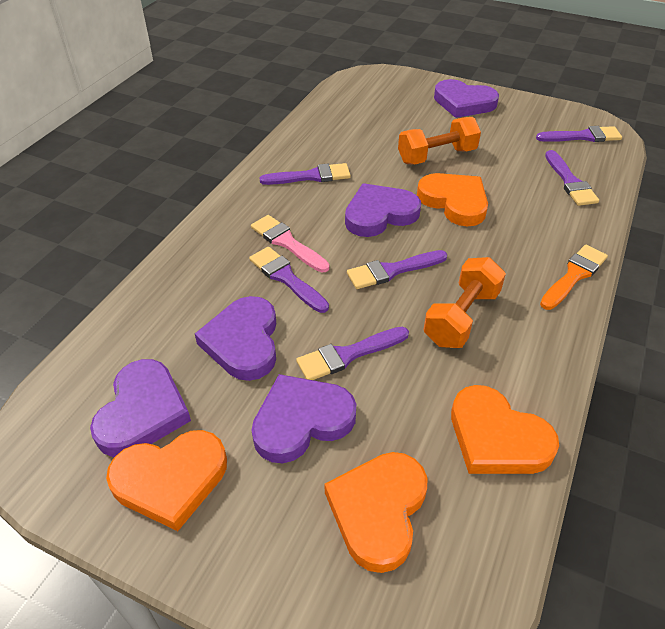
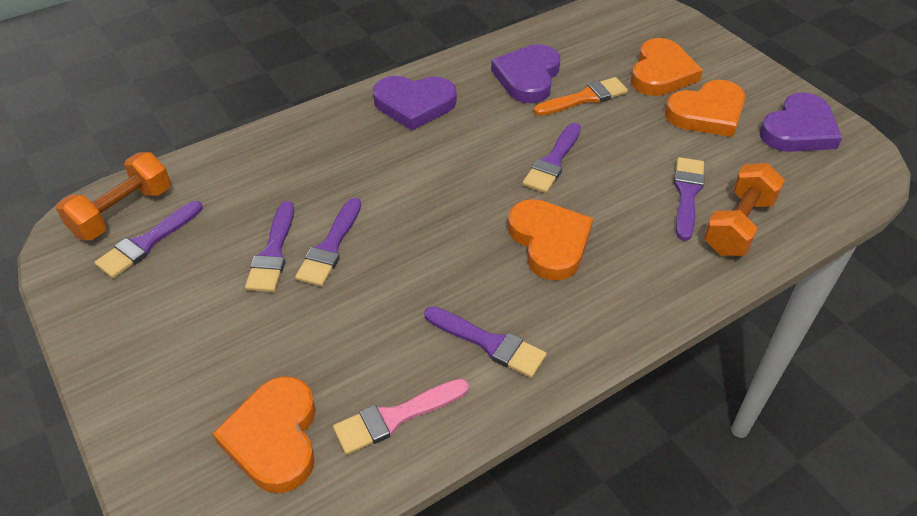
purple heart: 5 -> 3

